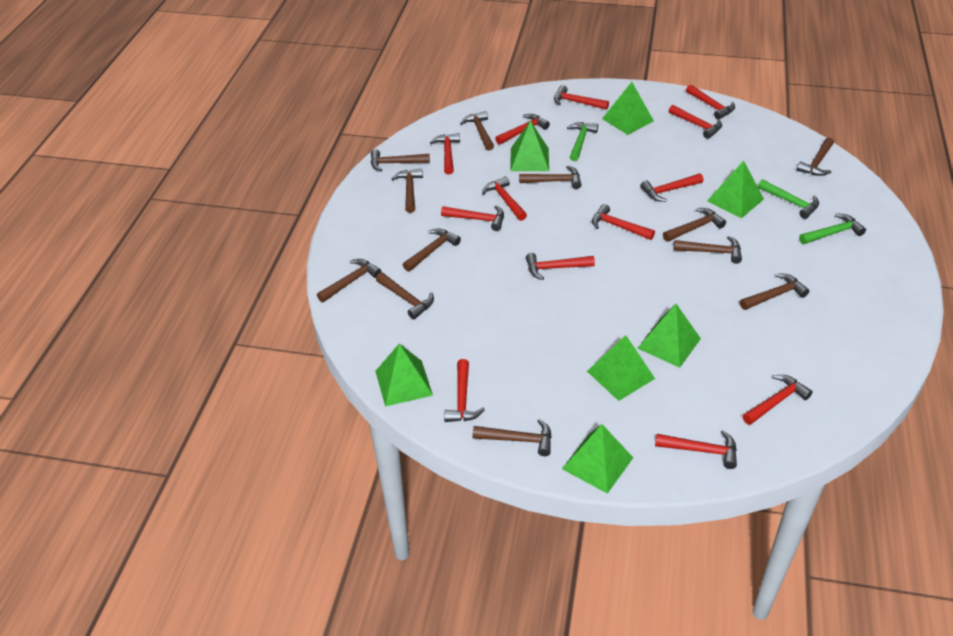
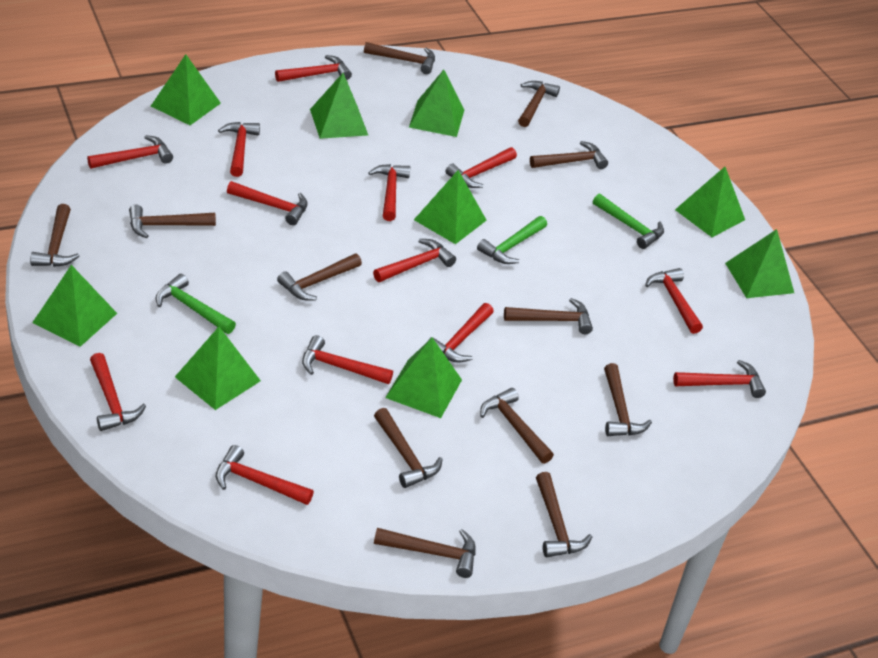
green pyramid: 7 -> 9

